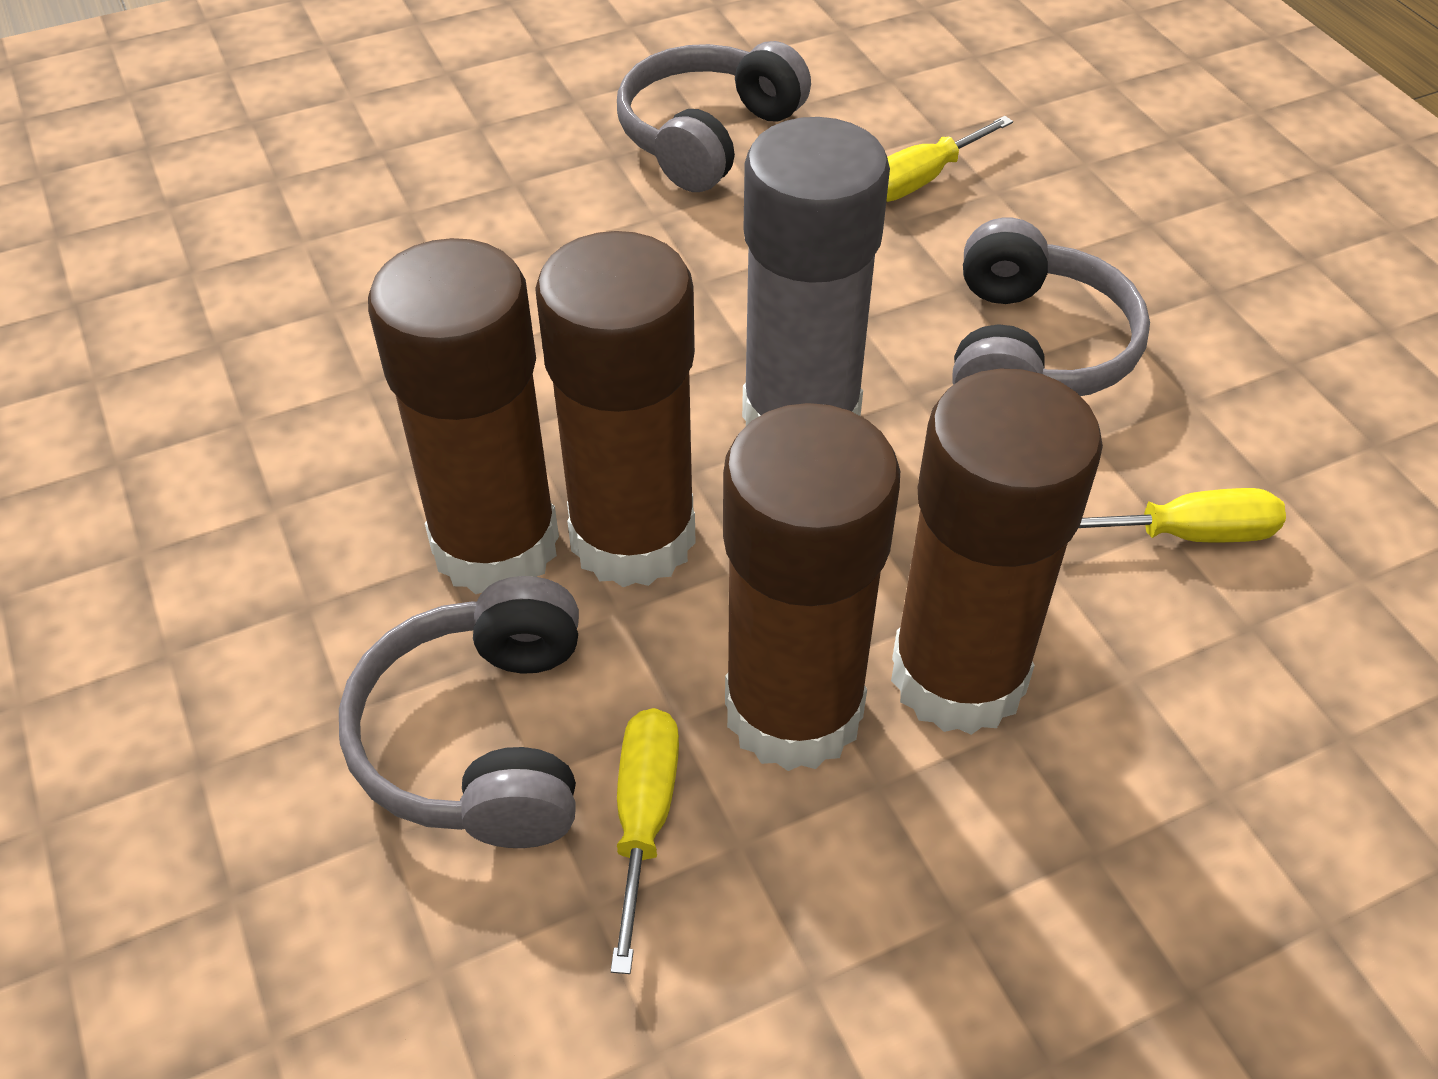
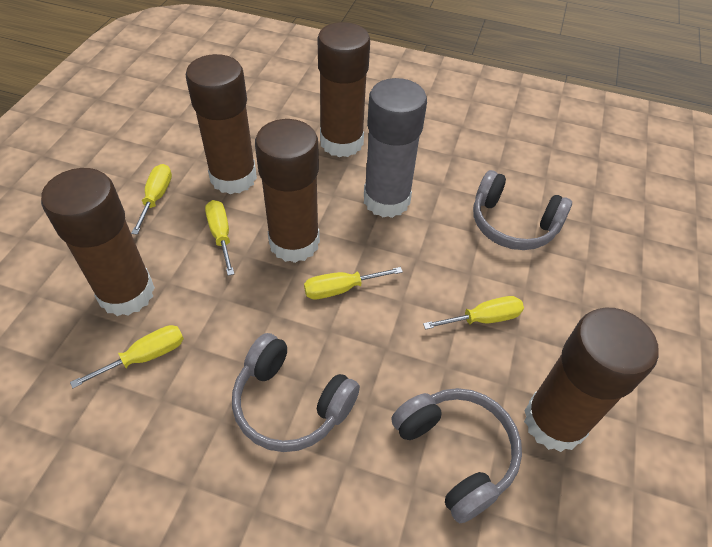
brown glue stick: 4 -> 5
yellow screwdriver: 3 -> 5

